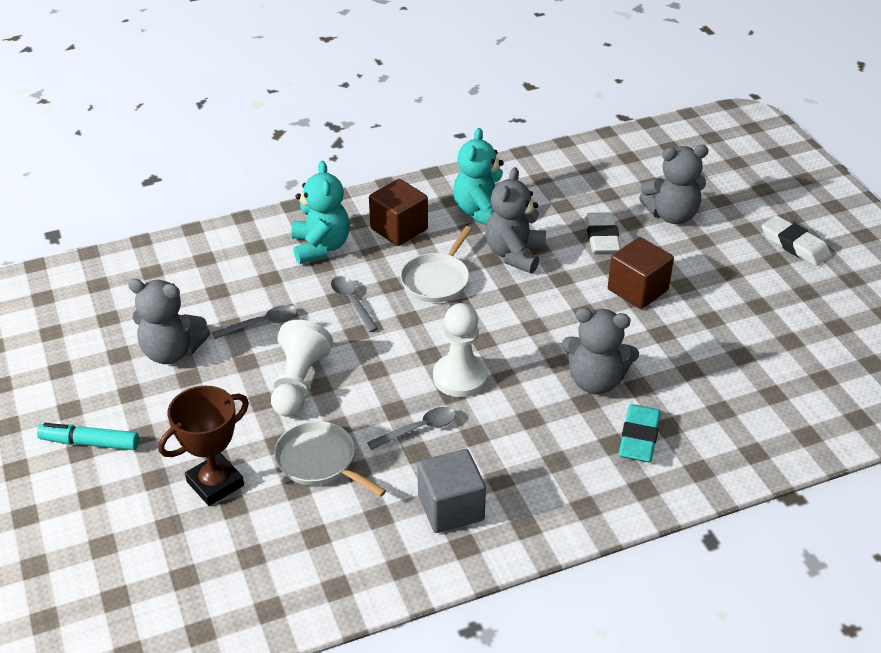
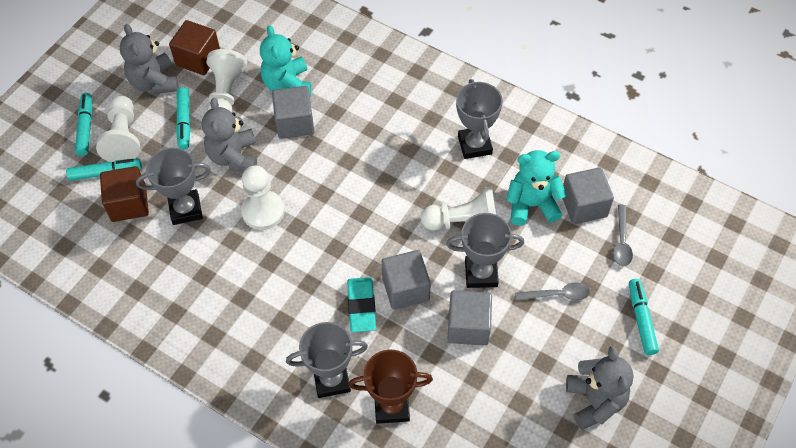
grey cube: 1 -> 4
grey spoon: 3 -> 2
grey teddy bear: 4 -> 3
grey trophy: 0 -> 4
turquoise marker: 1 -> 4
white eraser: 2 -> 0
white pan: 2 -> 0
white pawn: 2 -> 4

